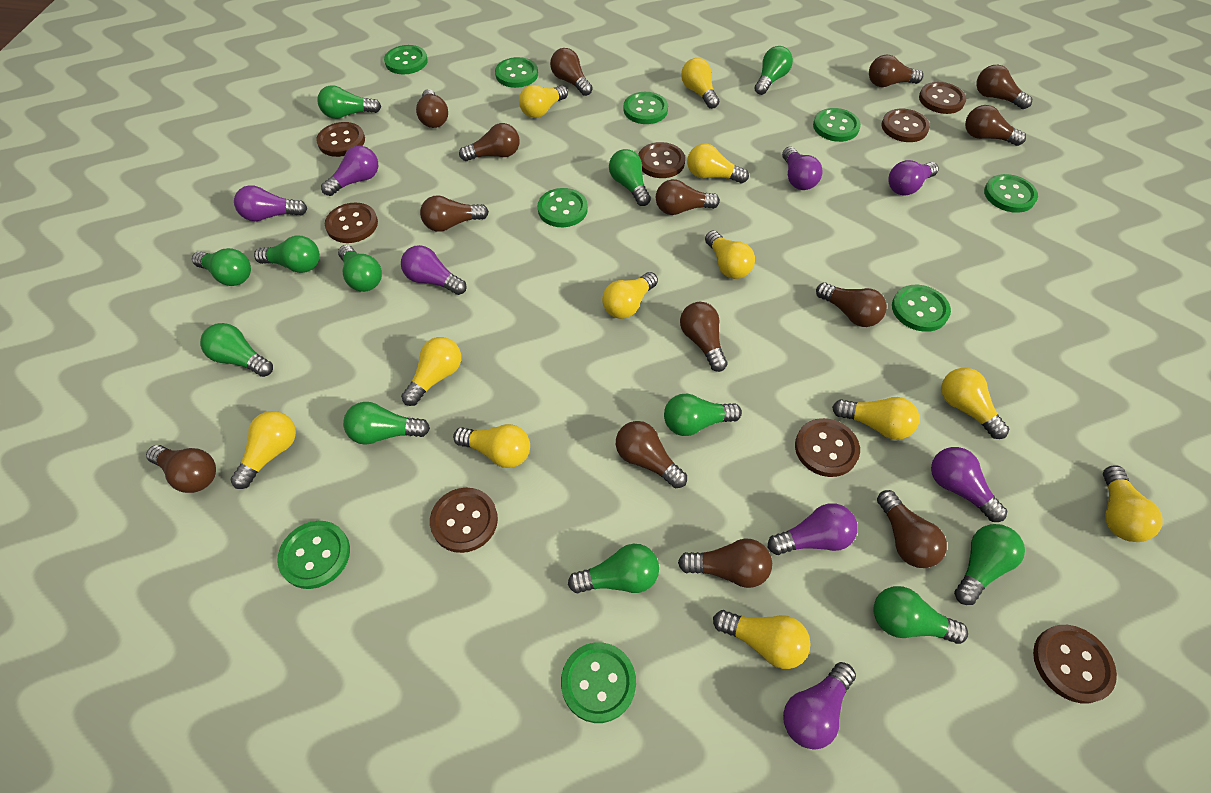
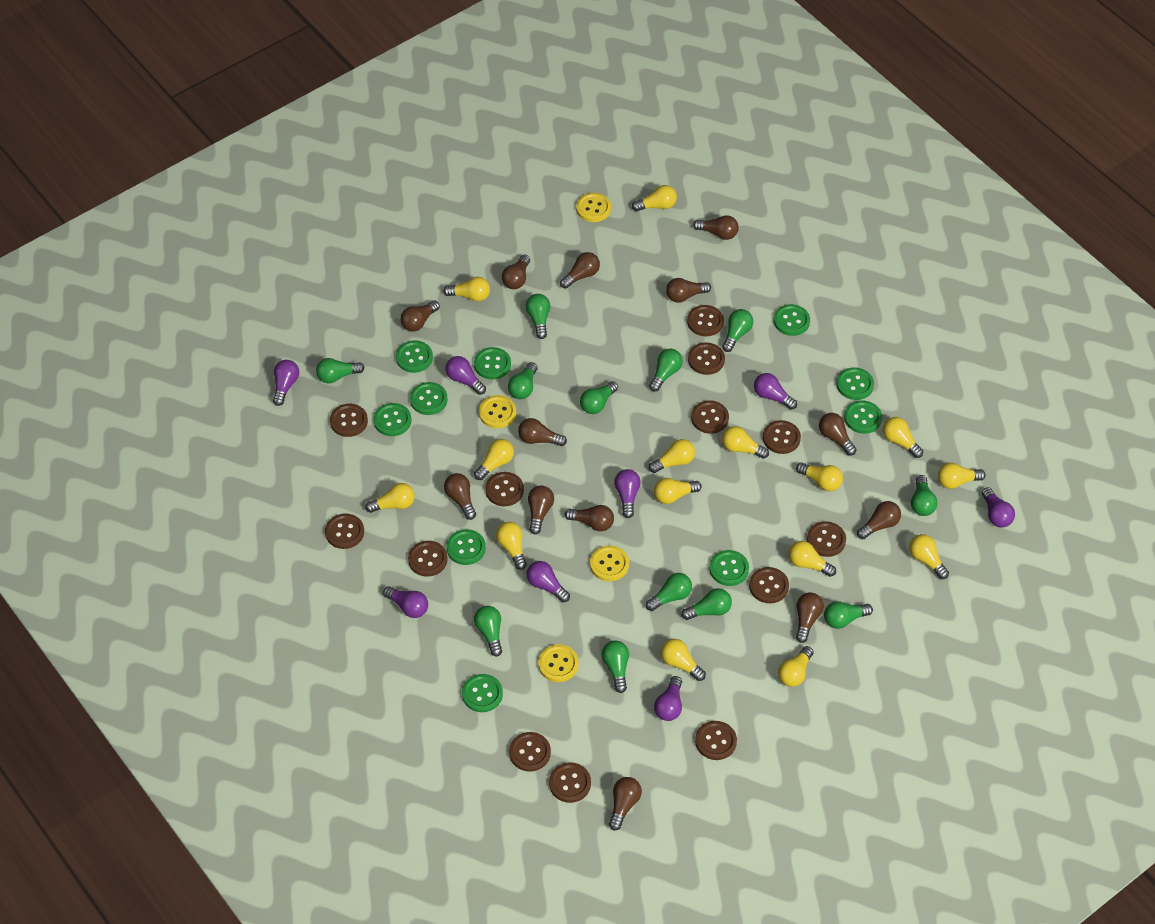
brown button: 8 -> 13
brown light bulb: 14 -> 13
green button: 9 -> 10
yellow button: 0 -> 4
yellow light bulb: 12 -> 15

